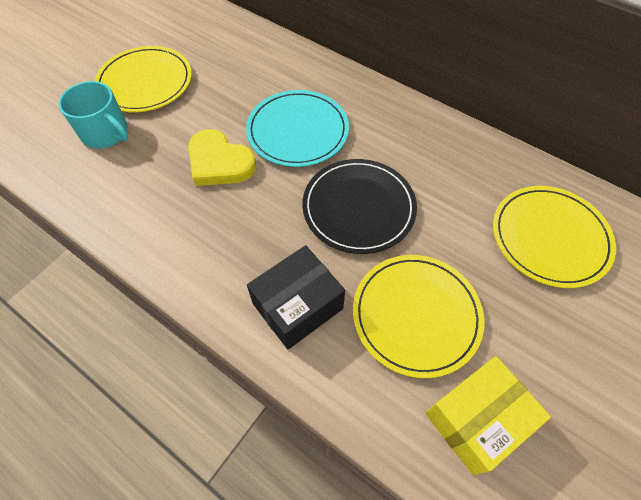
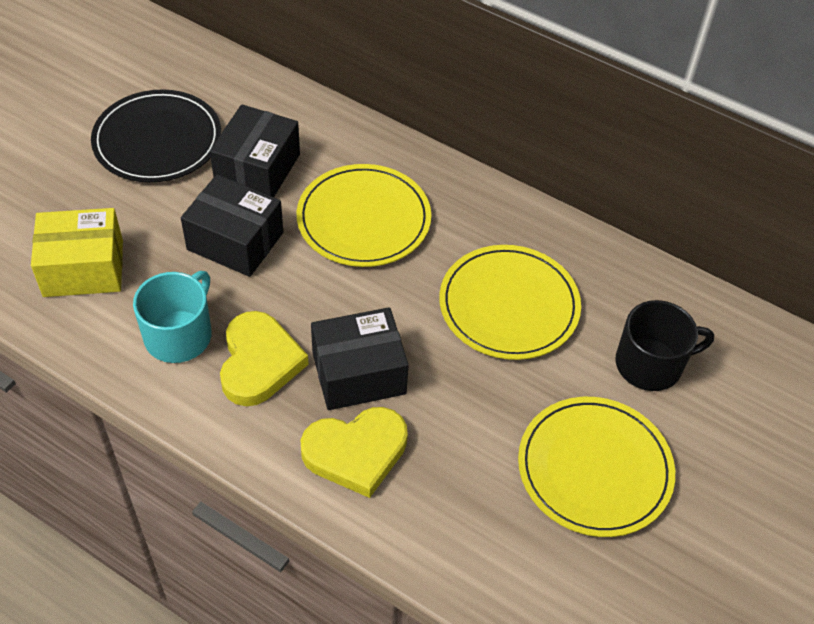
black box: 1 -> 3
black mug: 0 -> 1
turquoise plate: 1 -> 0
yellow heart: 1 -> 2

